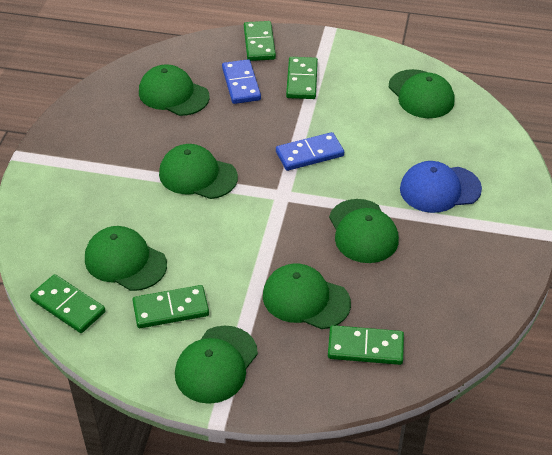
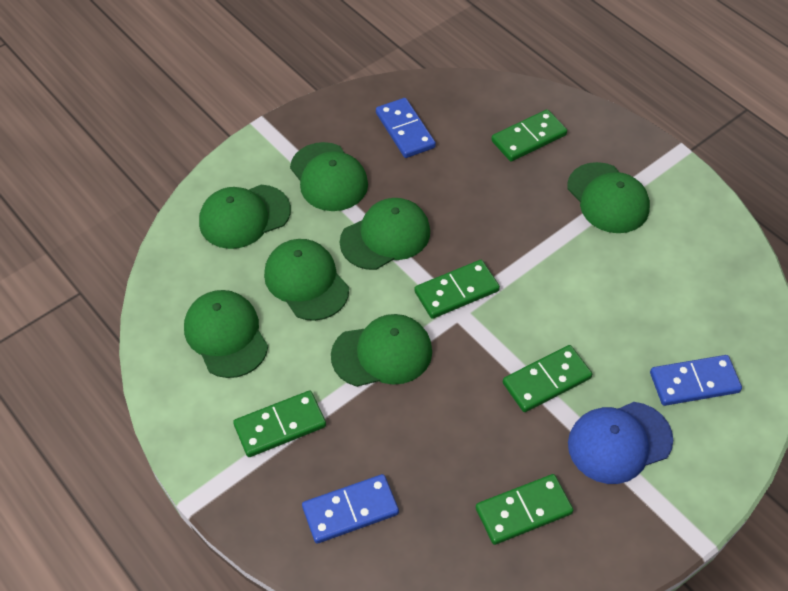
blue domino: 2 -> 3

